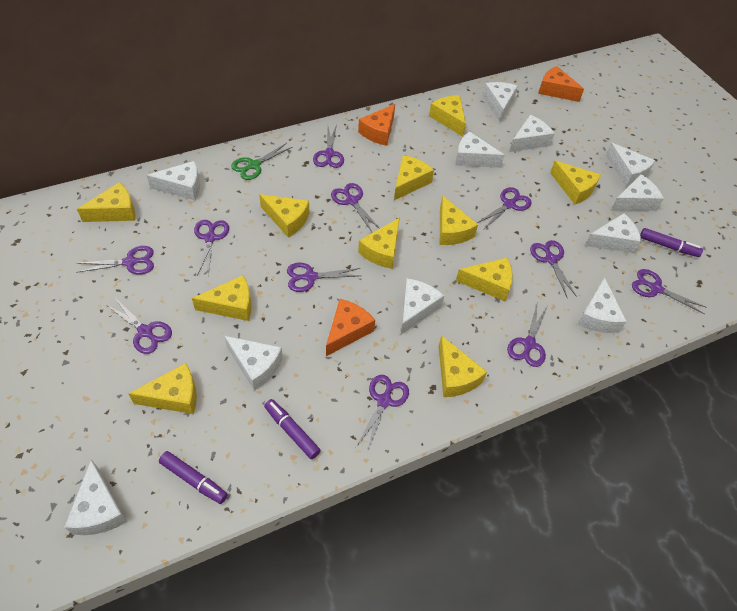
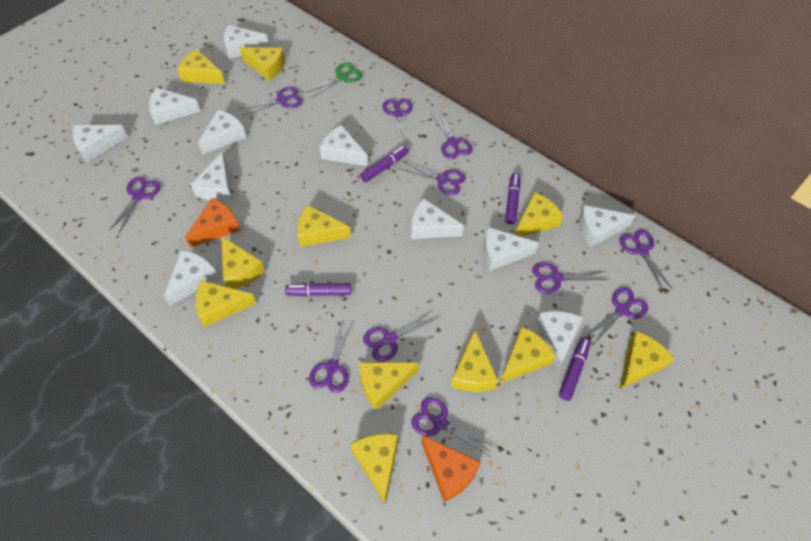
orange cheese: 3 -> 2
purple marker: 3 -> 4

